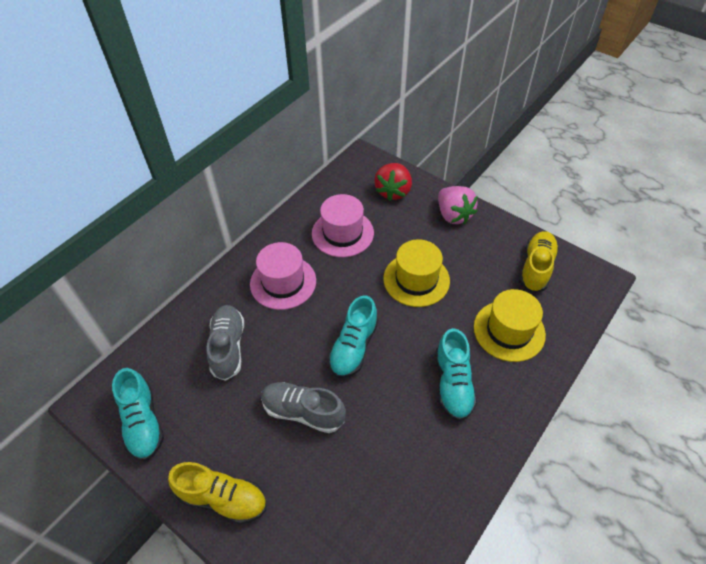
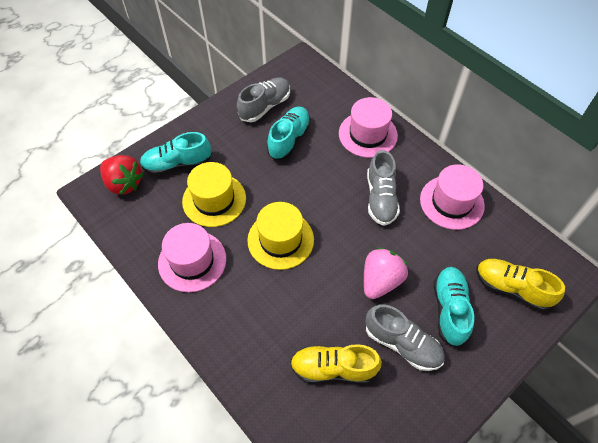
grey shoe: 2 -> 3
pink hat: 2 -> 3

